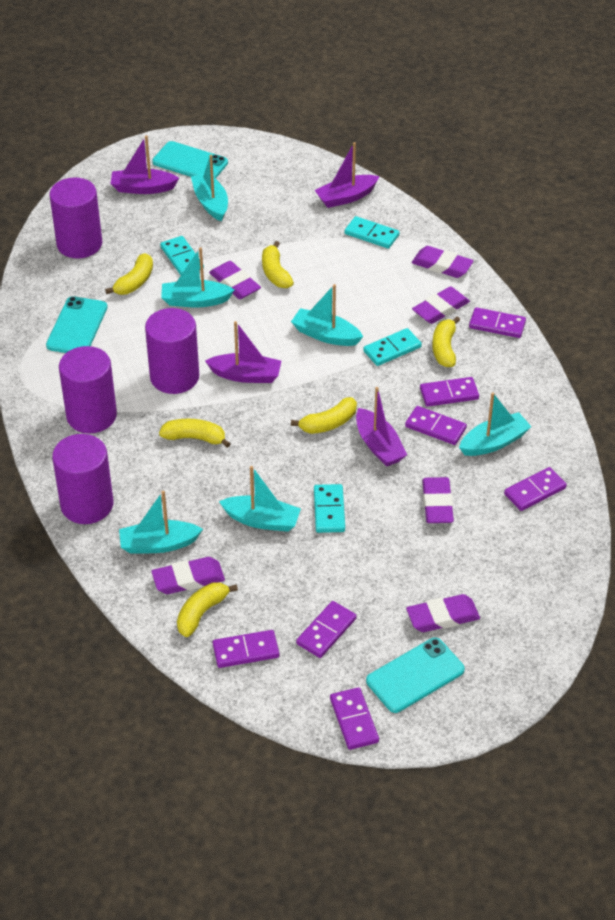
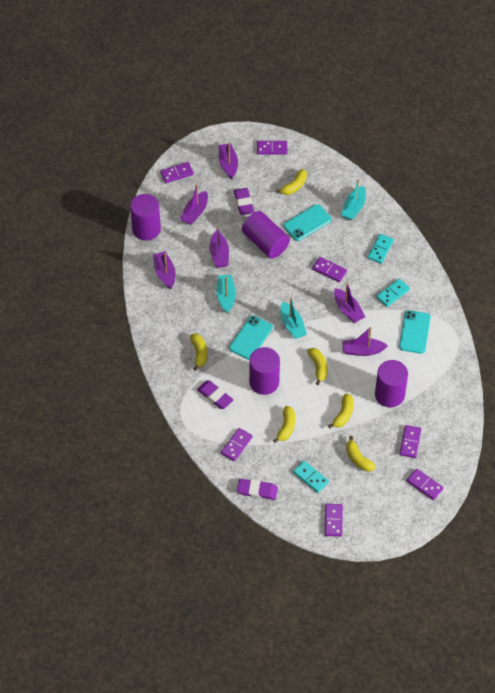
purple boat: 4 -> 6
purple eraser: 6 -> 3
turquoise boat: 6 -> 3
turquoise domino: 4 -> 3

